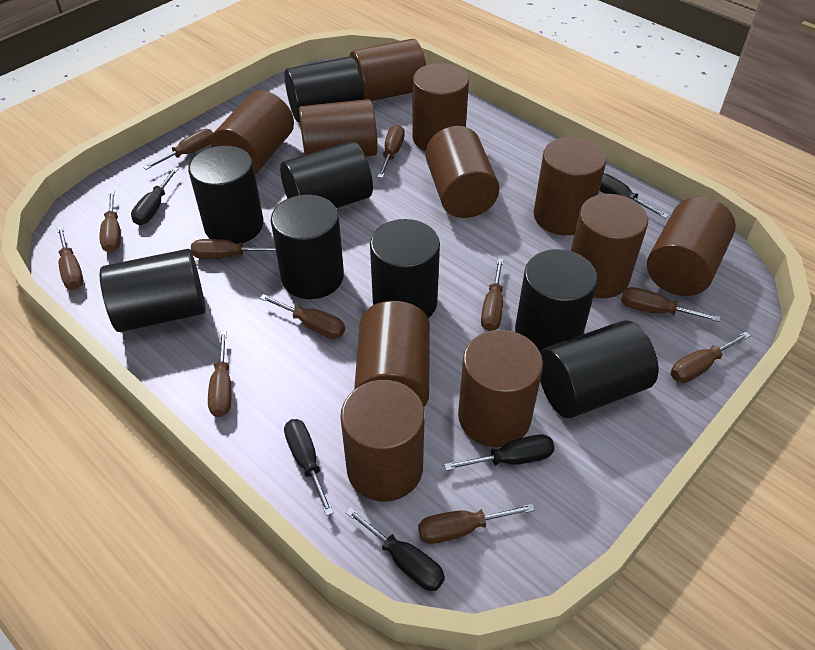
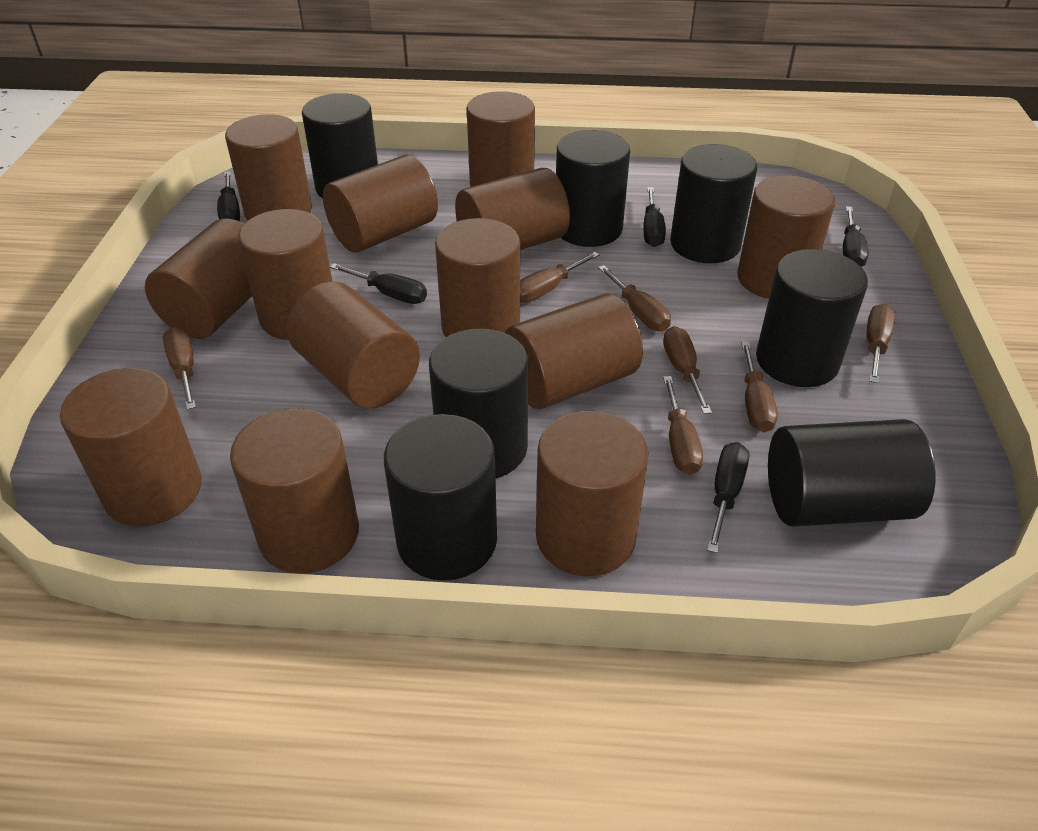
black cylinder: 8 -> 7
brown cylinder: 11 -> 13
brown screwdriver: 11 -> 7

